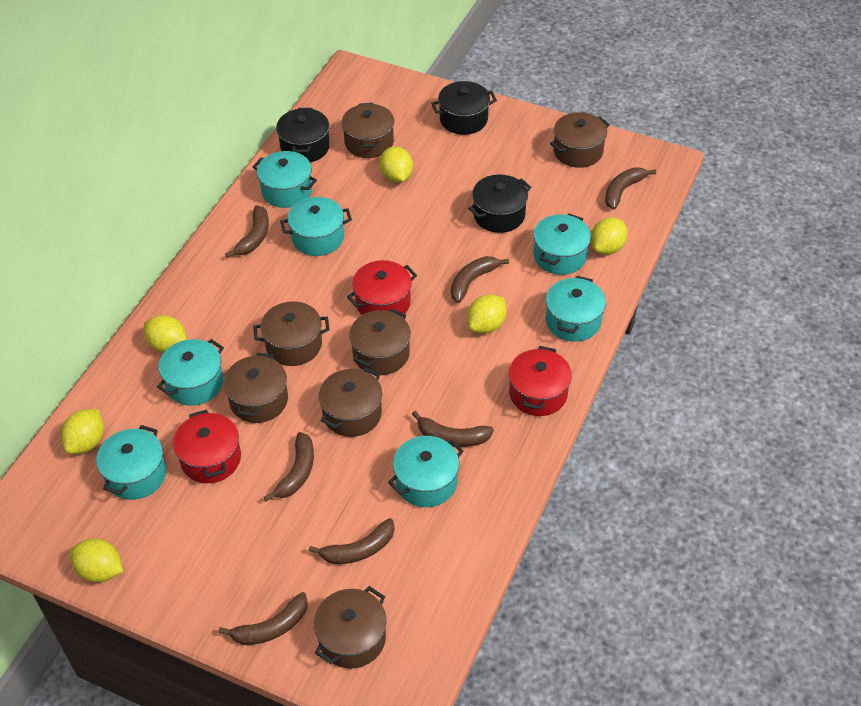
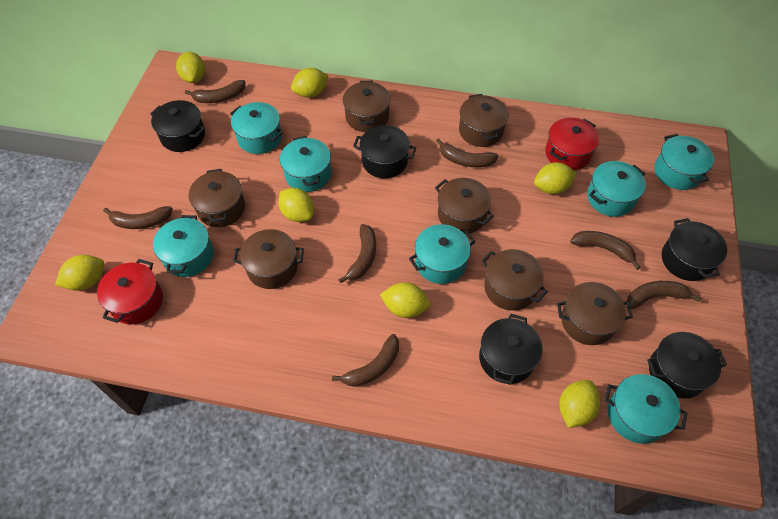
black pot: 3 -> 5
red pot: 3 -> 2
yellow lemon: 6 -> 7

